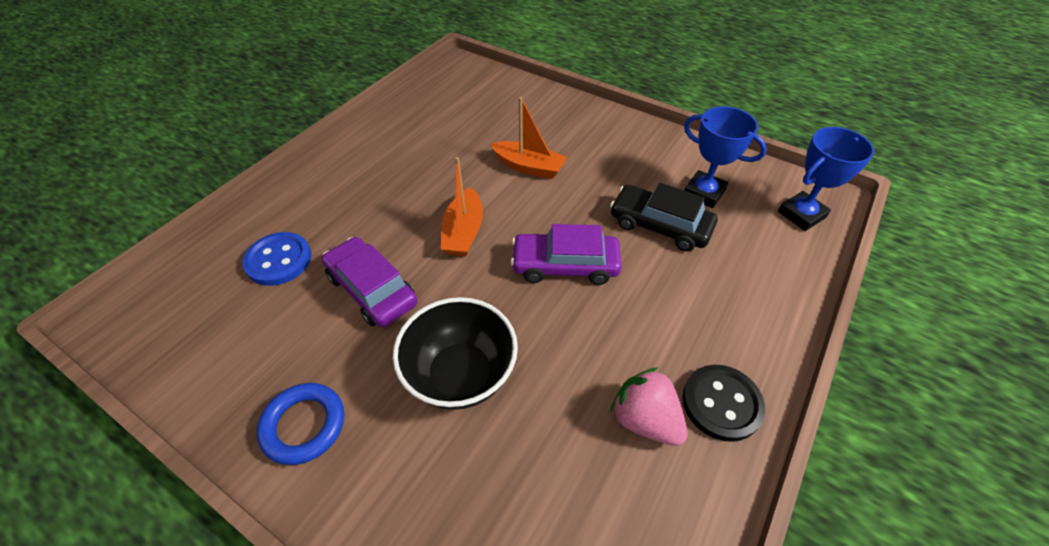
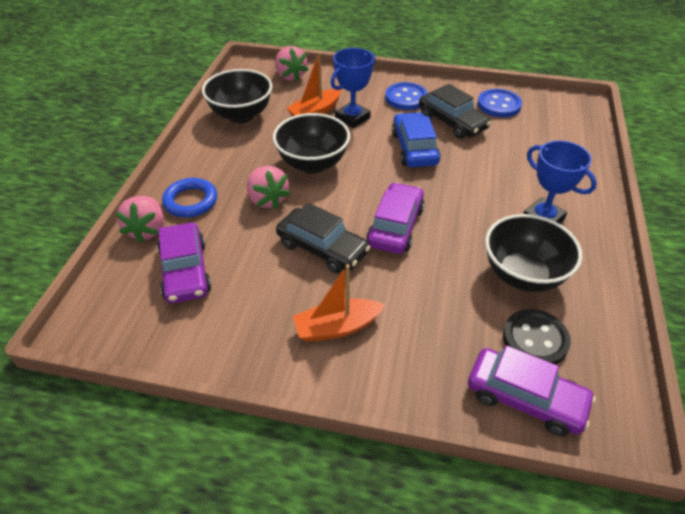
black bowl: 1 -> 3
black car: 1 -> 2
blue button: 1 -> 2
blue car: 0 -> 1
pink strawberry: 1 -> 3
purple car: 2 -> 3

